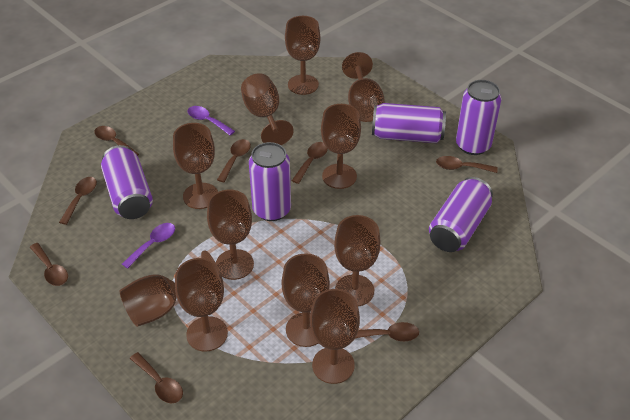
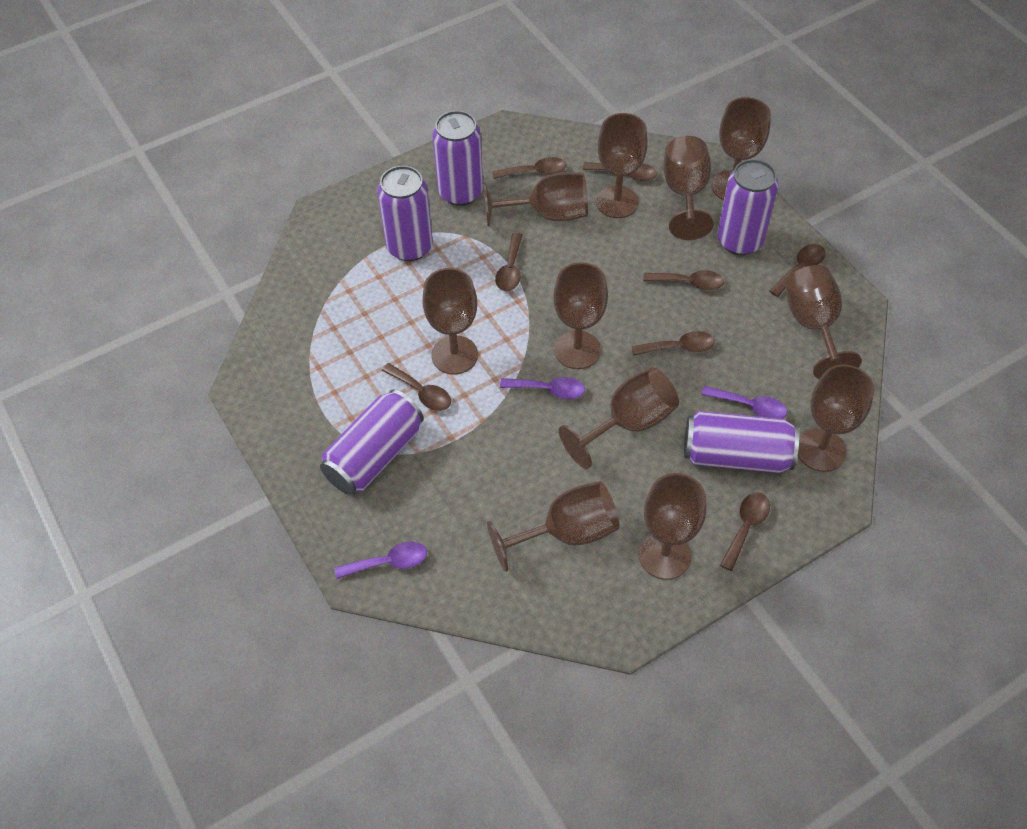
purple spoon: 2 -> 3

